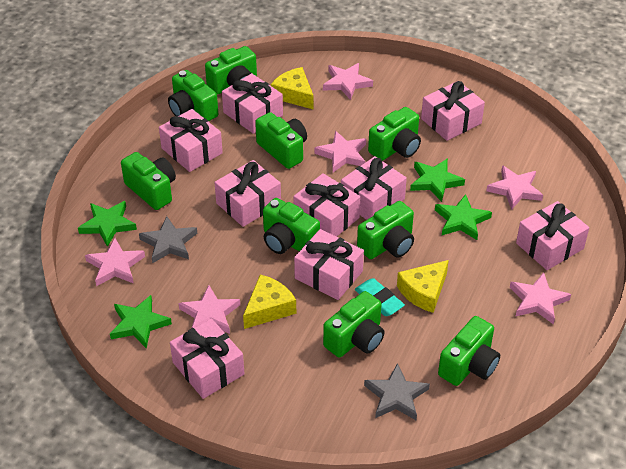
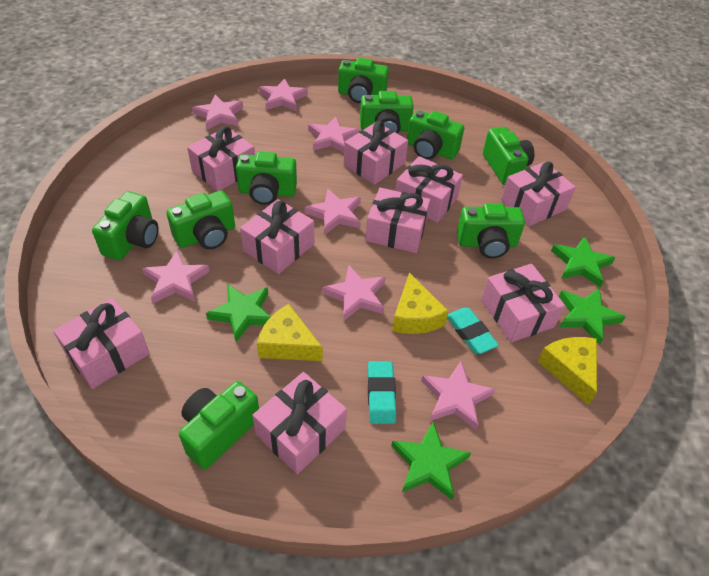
grey star: 2 -> 0
pink star: 6 -> 7
turquoise eraser: 1 -> 2

